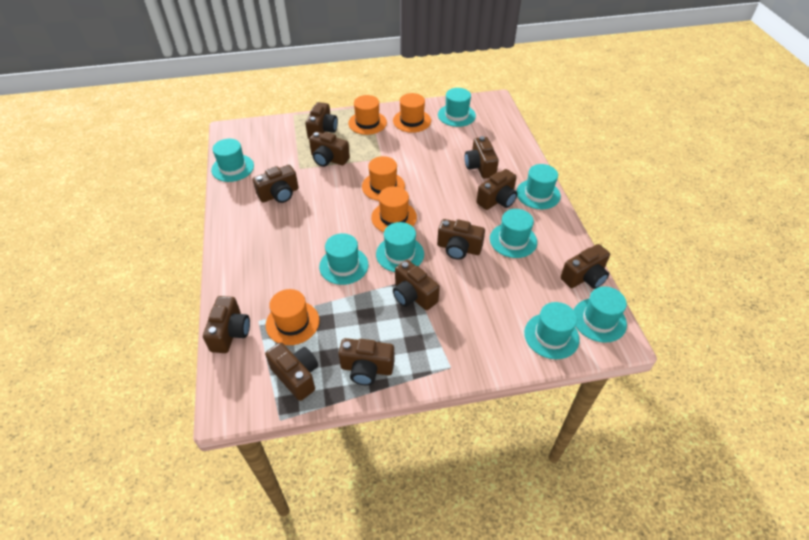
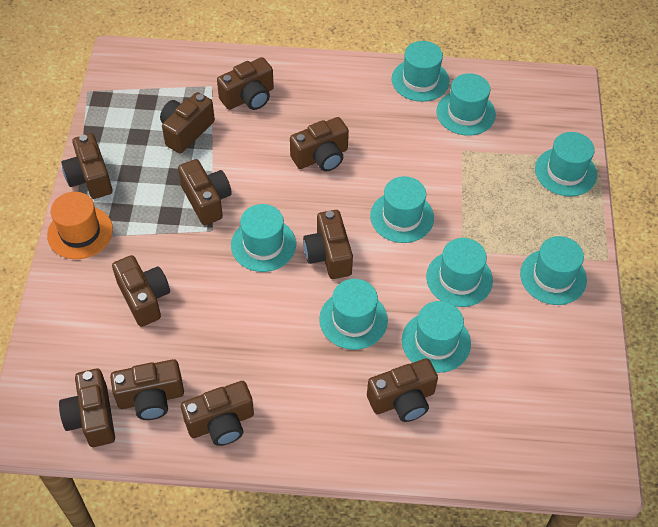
orange hat: 5 -> 1
turquoise hat: 8 -> 9

